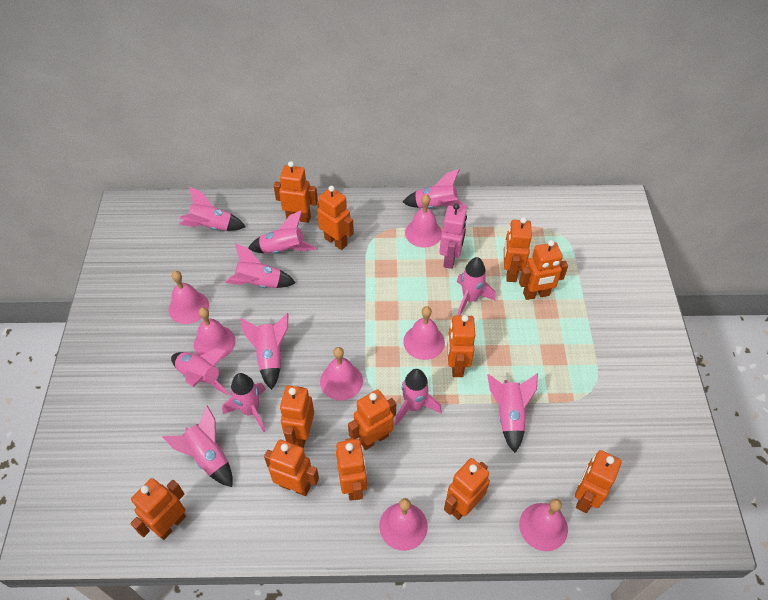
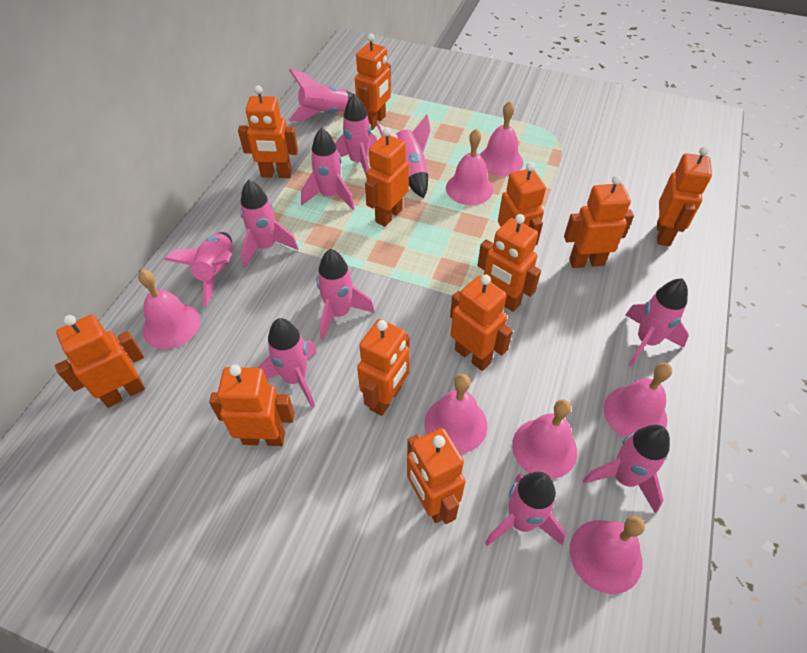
pink robot: 1 -> 0

